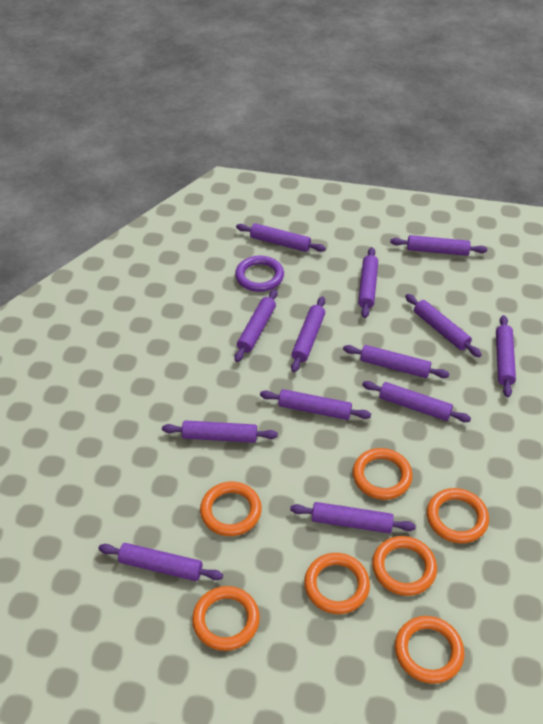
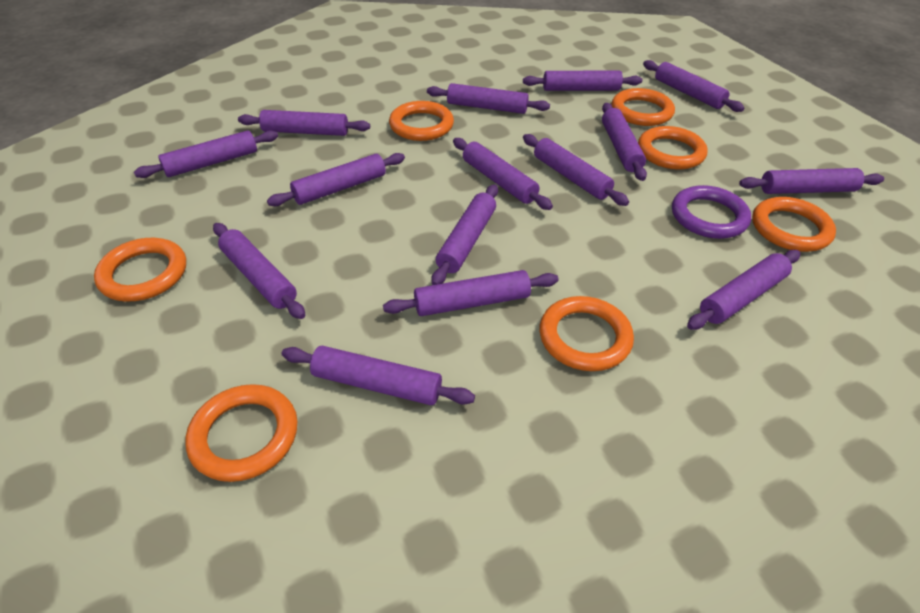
purple rolling pin: 13 -> 15

